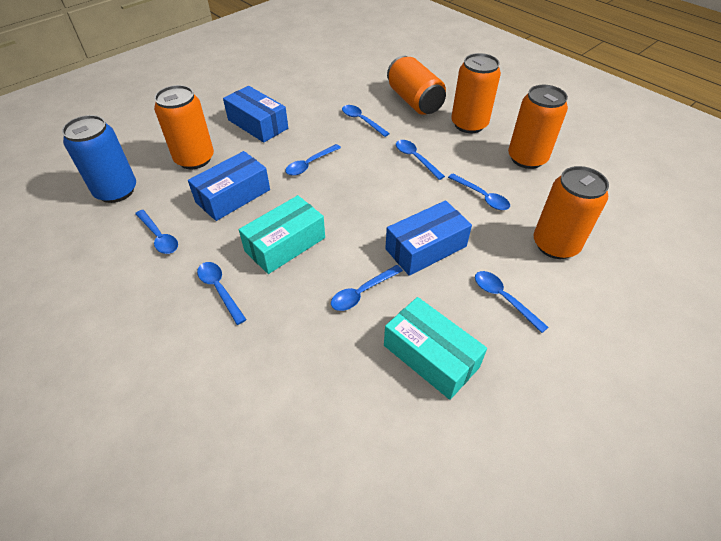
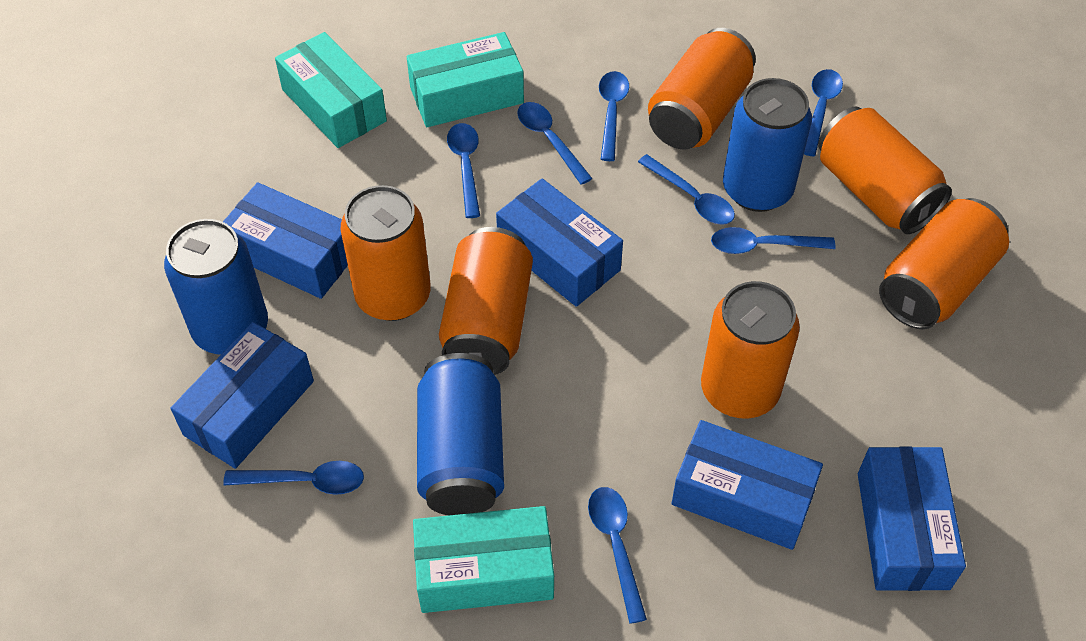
blue box: 3 -> 5
blue can: 1 -> 3
orange can: 5 -> 6
turquoise box: 2 -> 3

